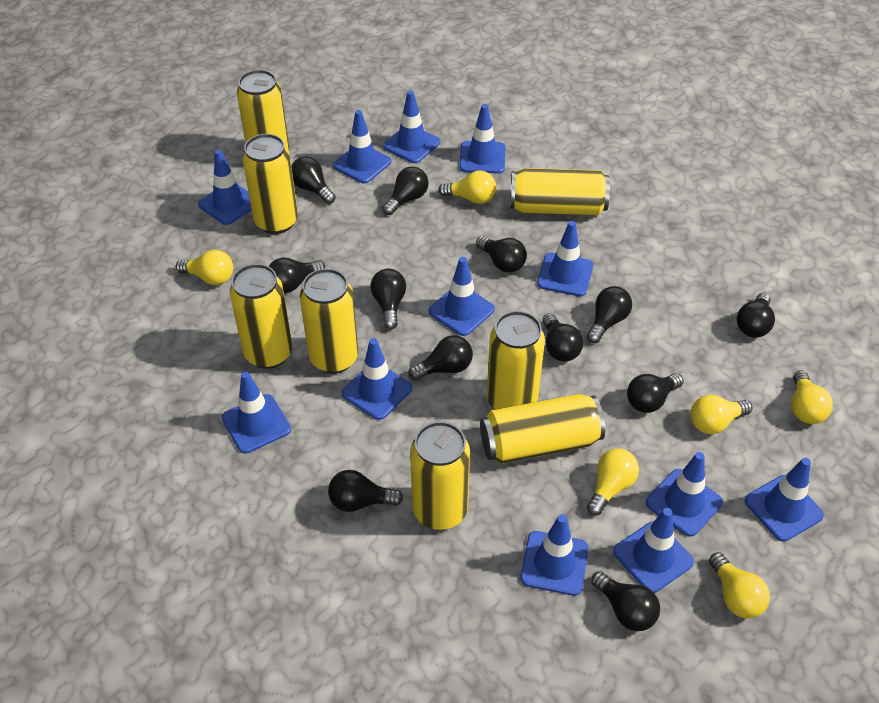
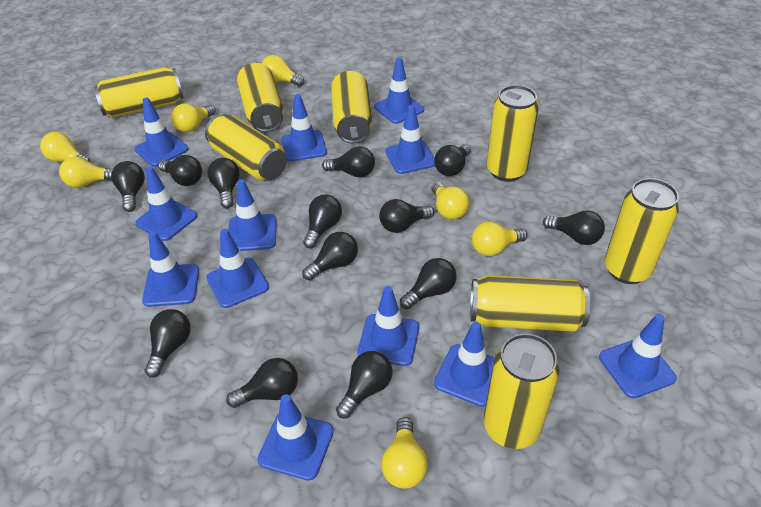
black light bulb: 12 -> 13
yellow light bulb: 6 -> 7

